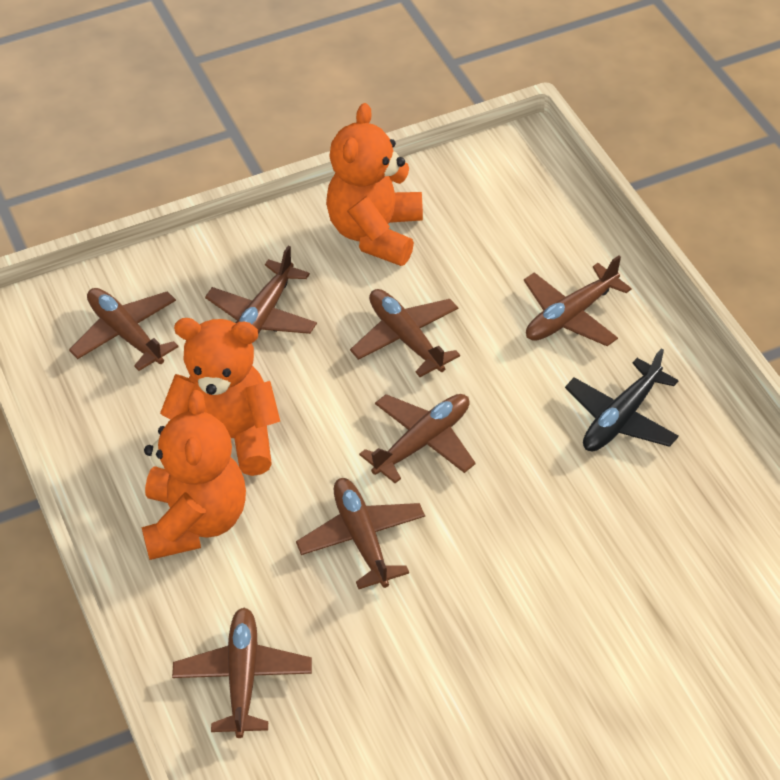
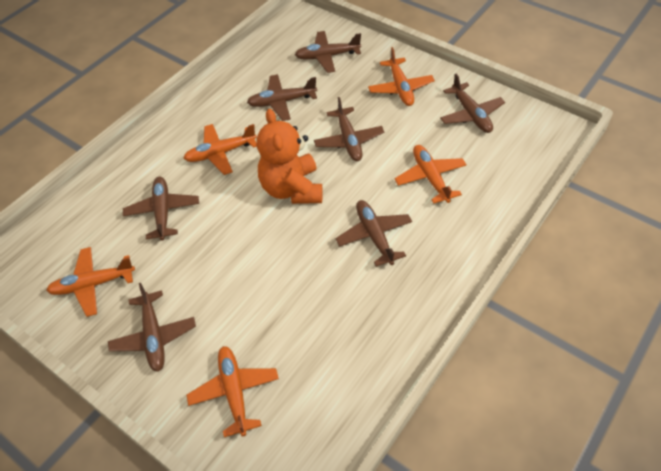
black plane: 1 -> 0
orange plane: 0 -> 5
orange teddy bear: 3 -> 1

